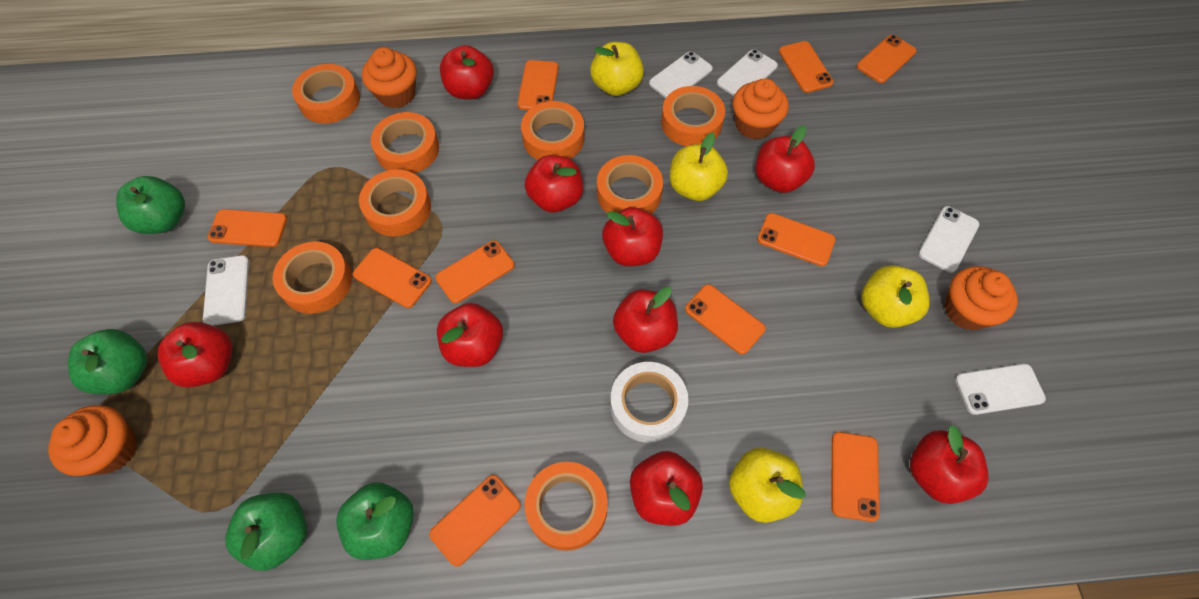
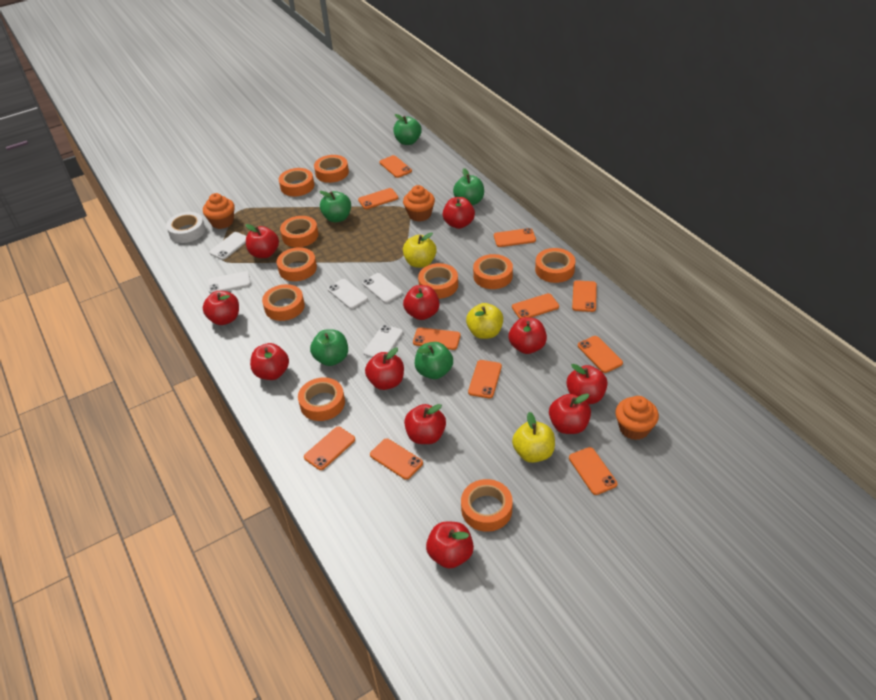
green apple: 4 -> 5
orange cupcake: 4 -> 3
orange phone: 10 -> 11
orange tape: 8 -> 10
red apple: 9 -> 11
yellow apple: 4 -> 3

